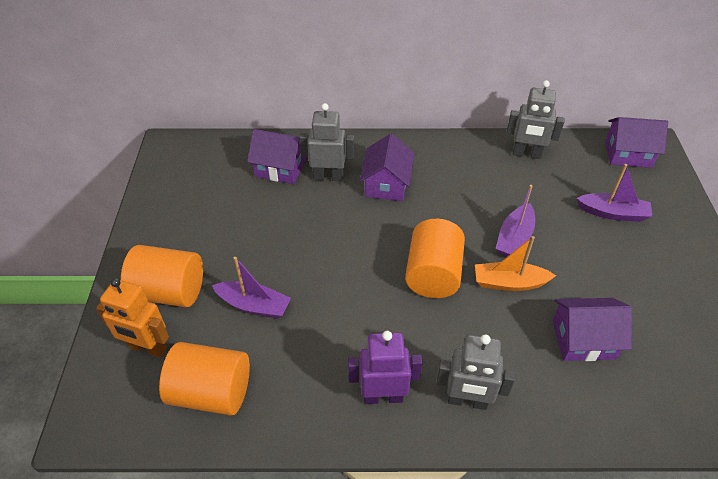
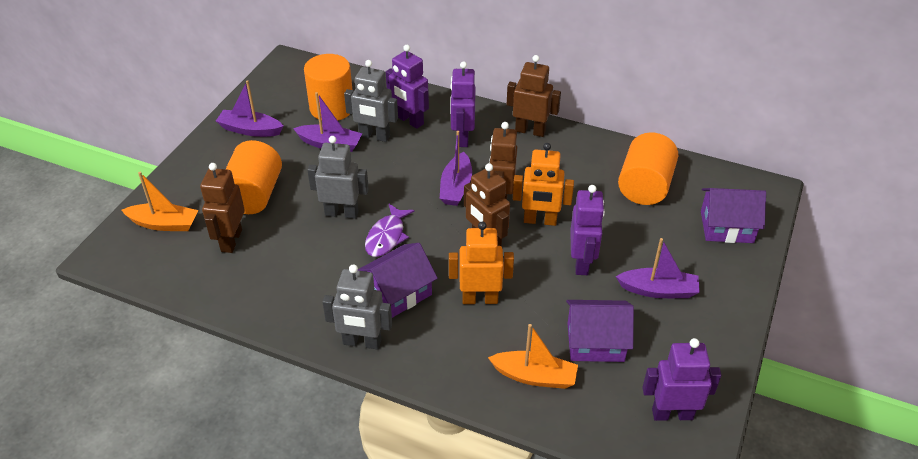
brown robot: 0 -> 4
orange boat: 1 -> 2
orange robot: 1 -> 2
purple boat: 3 -> 4
purple fish: 0 -> 1
purple house: 4 -> 3
purple robot: 1 -> 4

